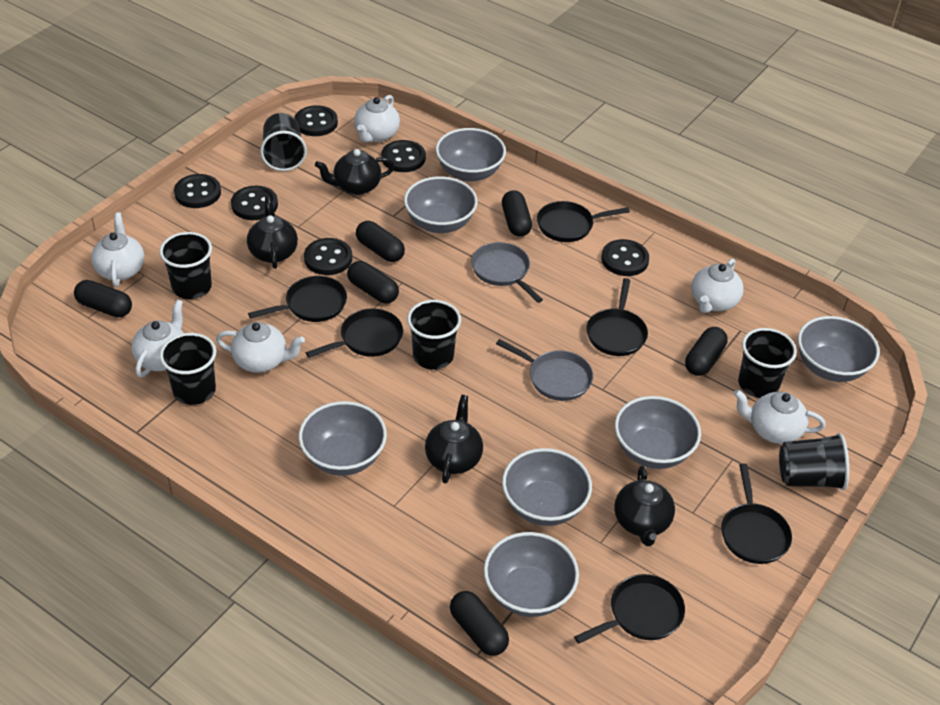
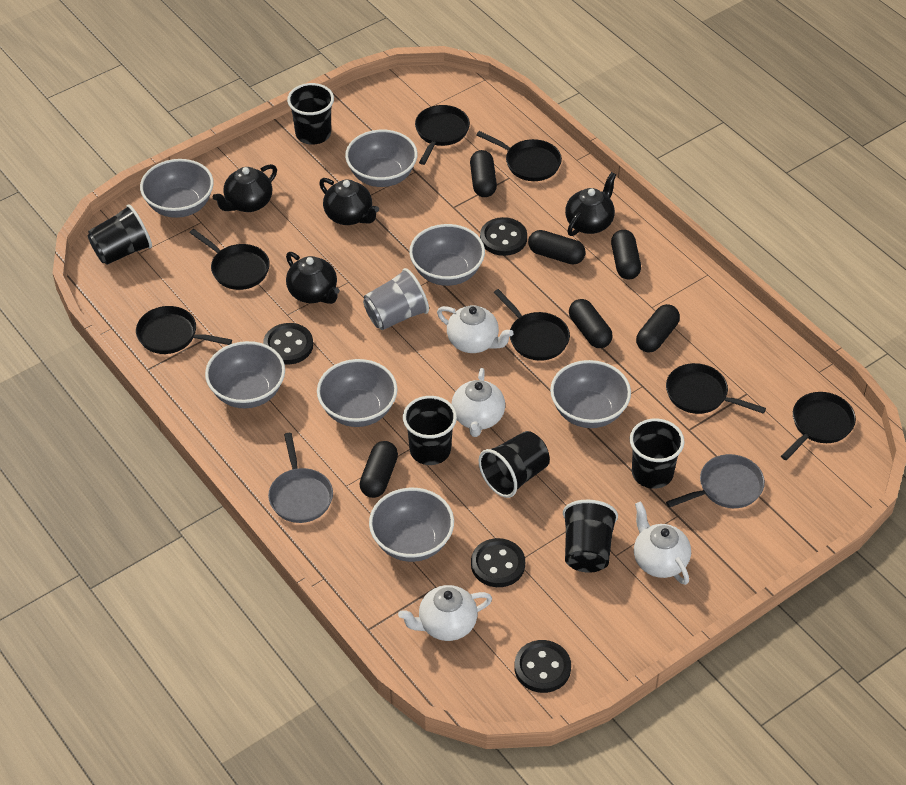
black button: 6 -> 4
black pan: 6 -> 7
grey cup: 0 -> 1
white teapot: 6 -> 4

